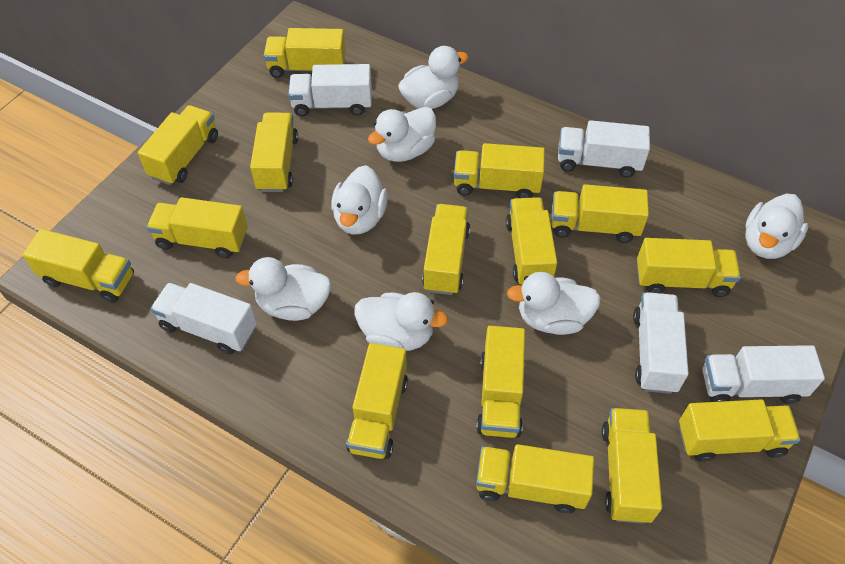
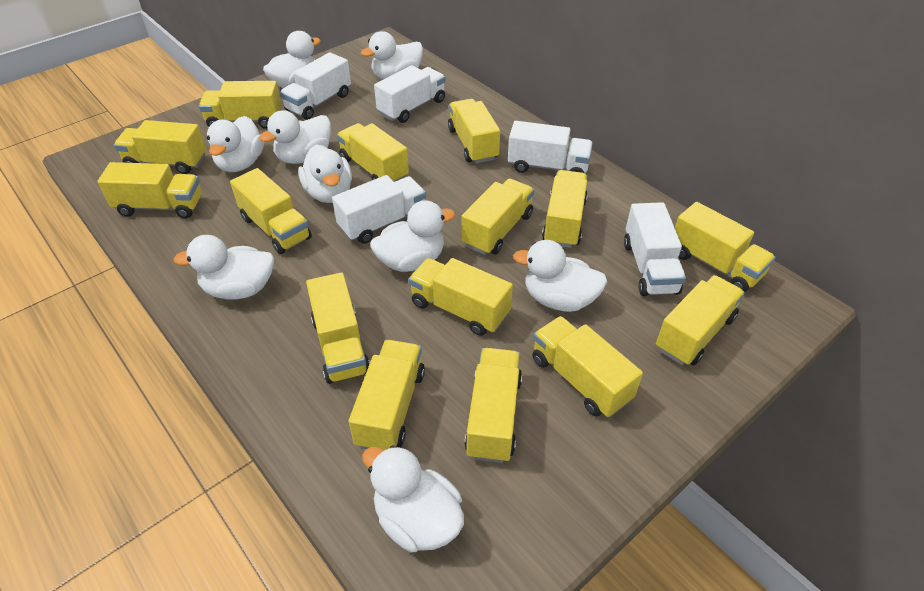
white duck: 7 -> 9

